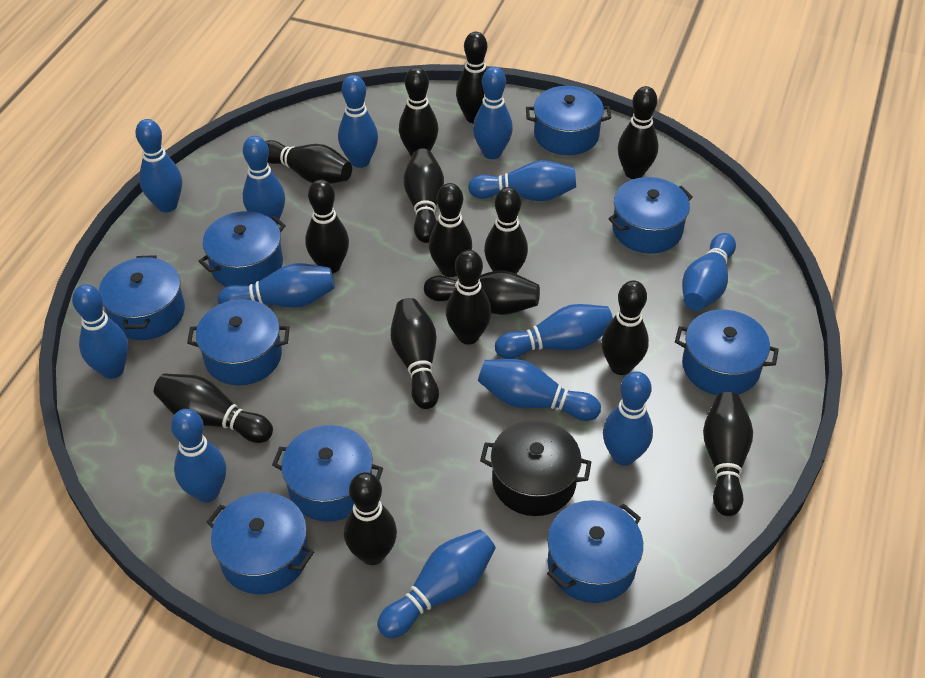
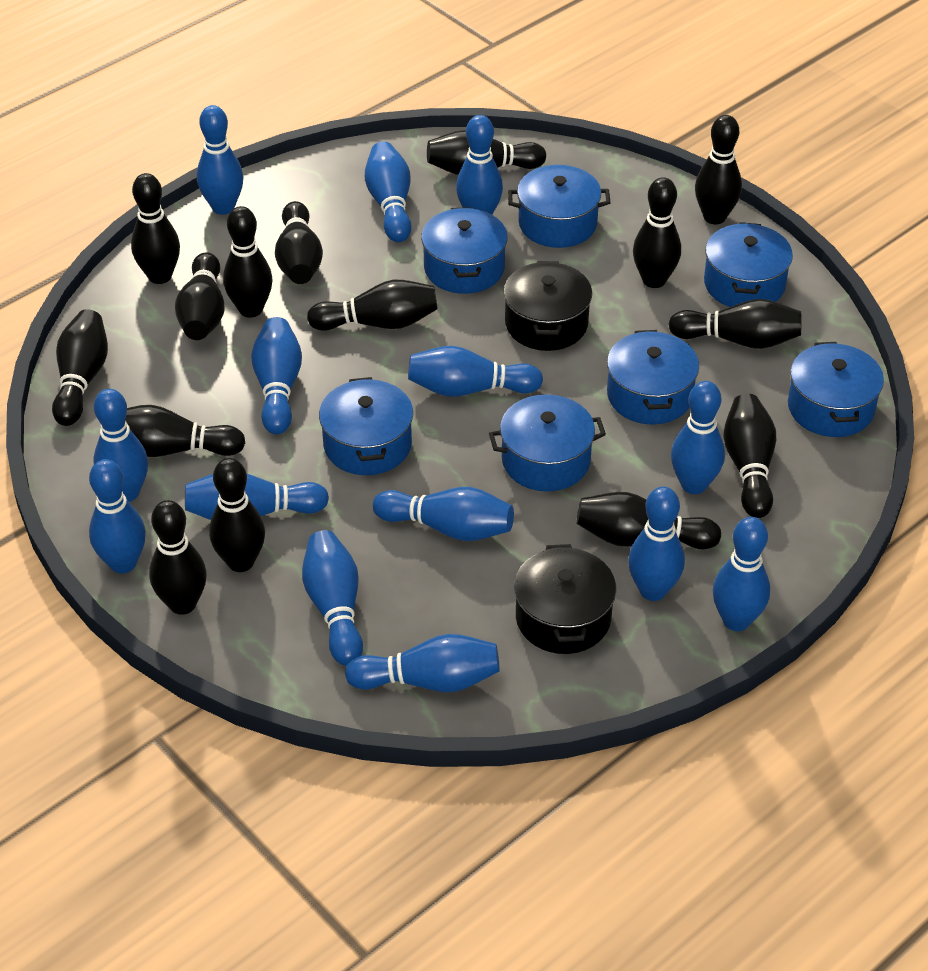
black pot: 1 -> 2
blue bowling pin: 13 -> 14
blue pot: 9 -> 7

